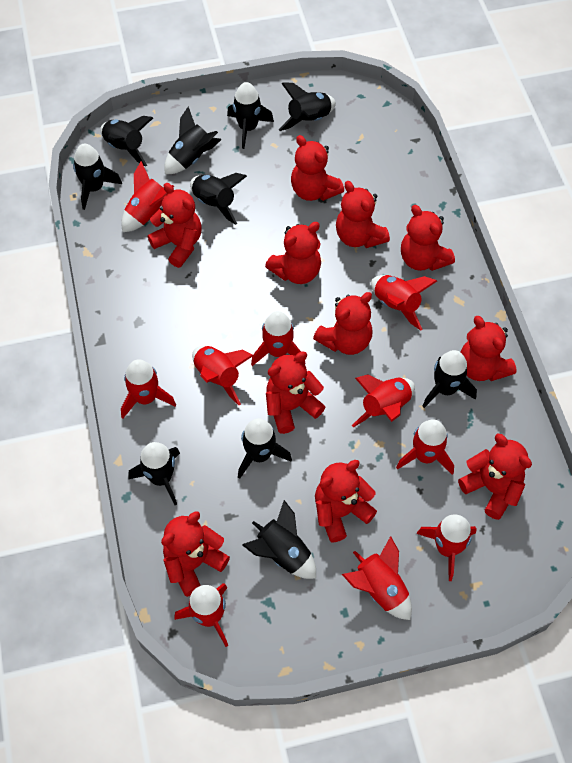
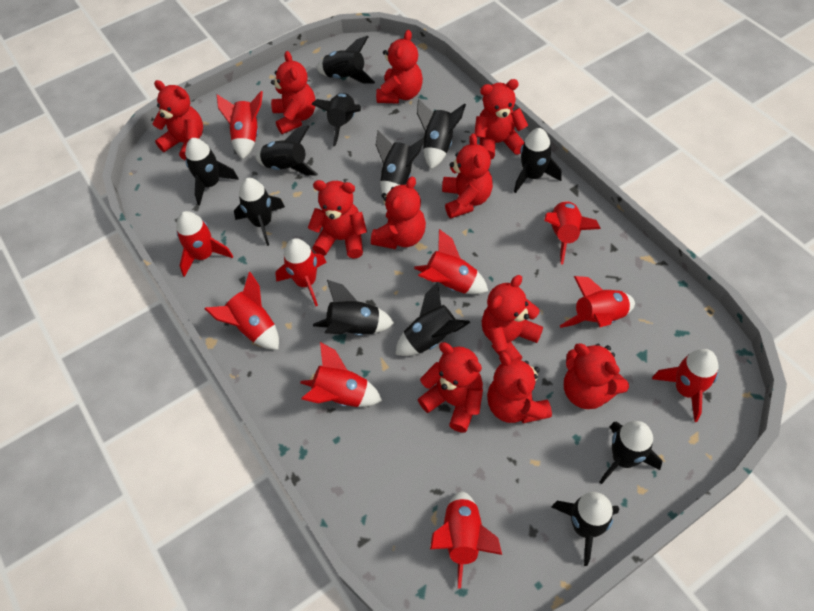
black rocket: 10 -> 12

